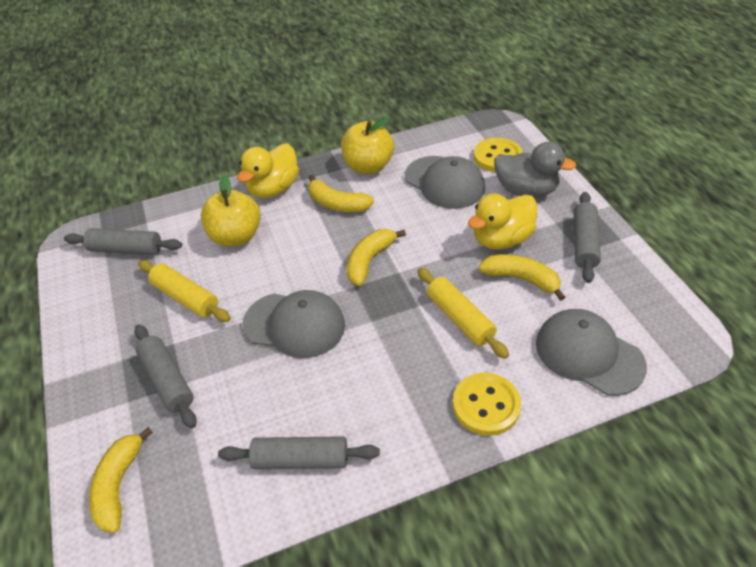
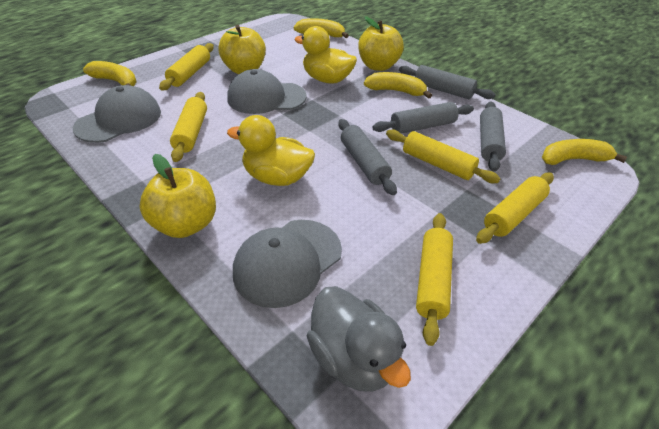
yellow apple: 2 -> 3
yellow button: 2 -> 0
yellow rolling pin: 2 -> 5

